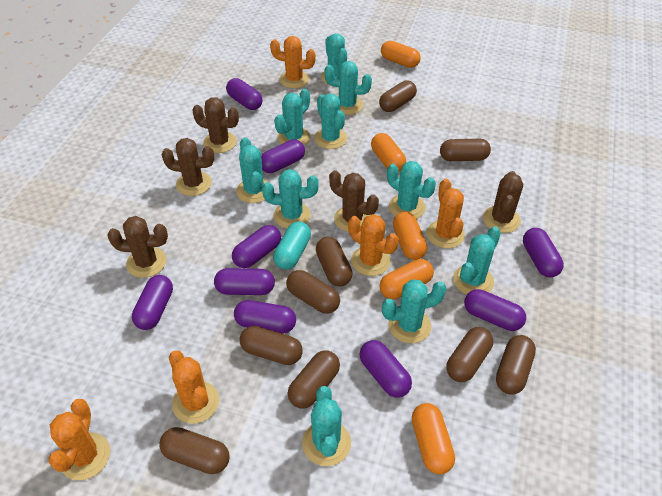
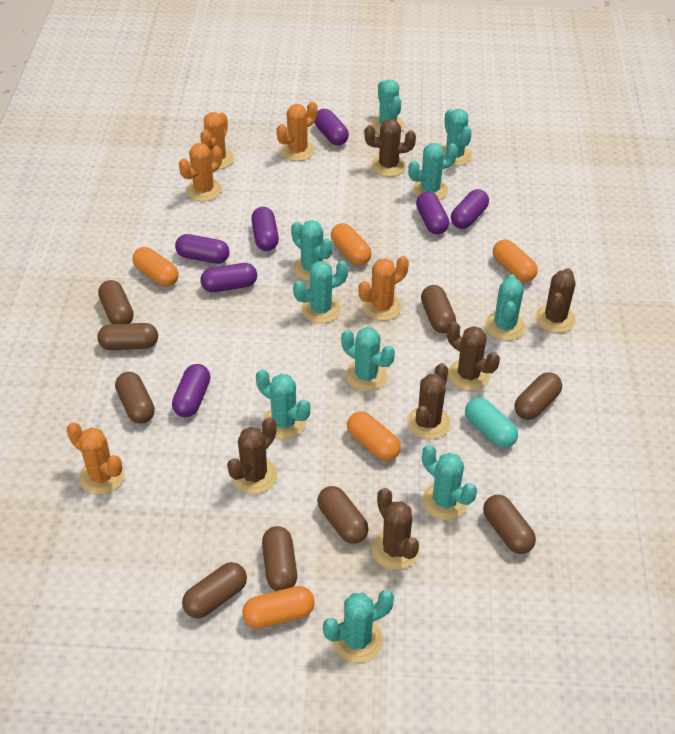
brown cactus: 5 -> 6
purple capsule: 9 -> 7

